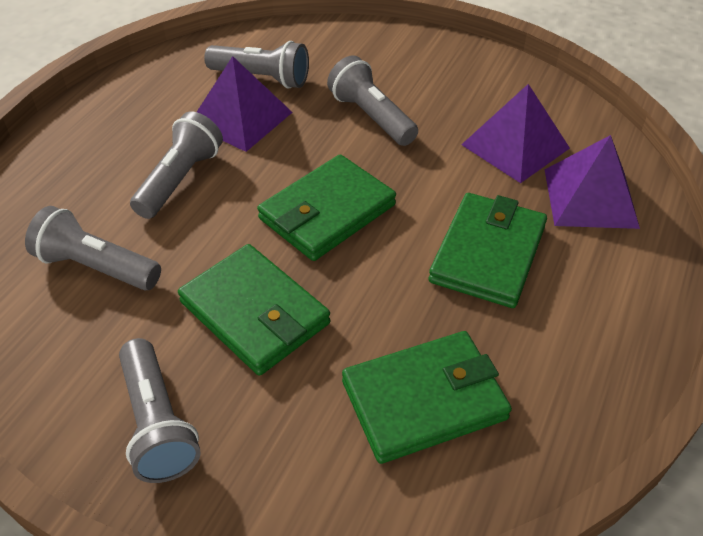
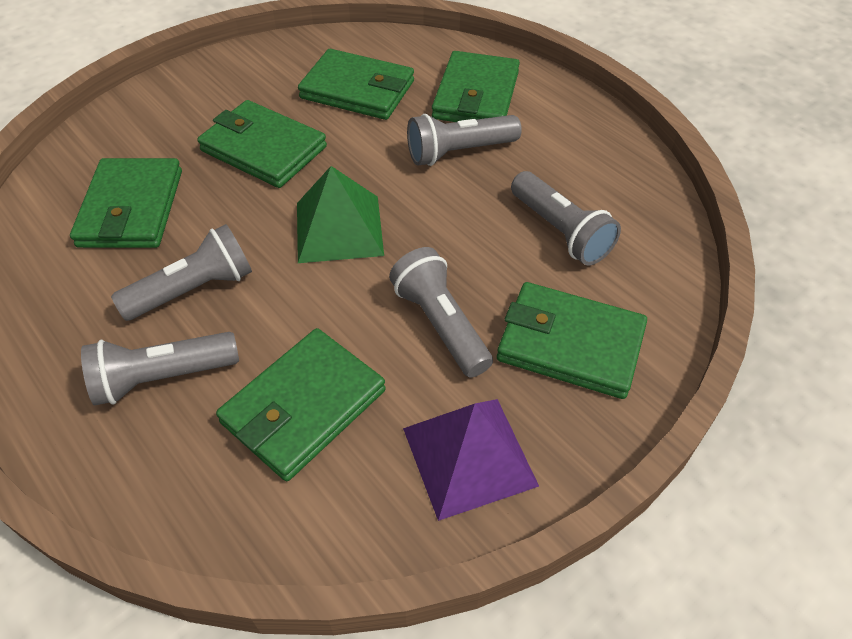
green pyramid: 0 -> 1
green wallet: 4 -> 6
purple pyramid: 3 -> 1

